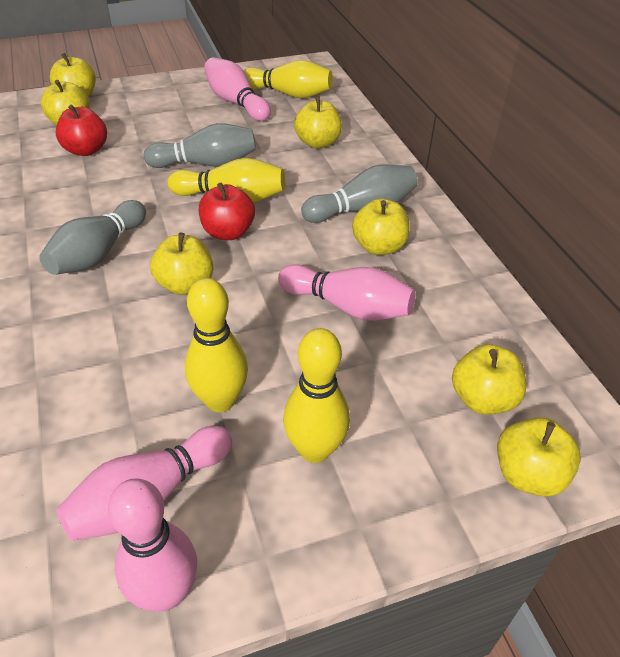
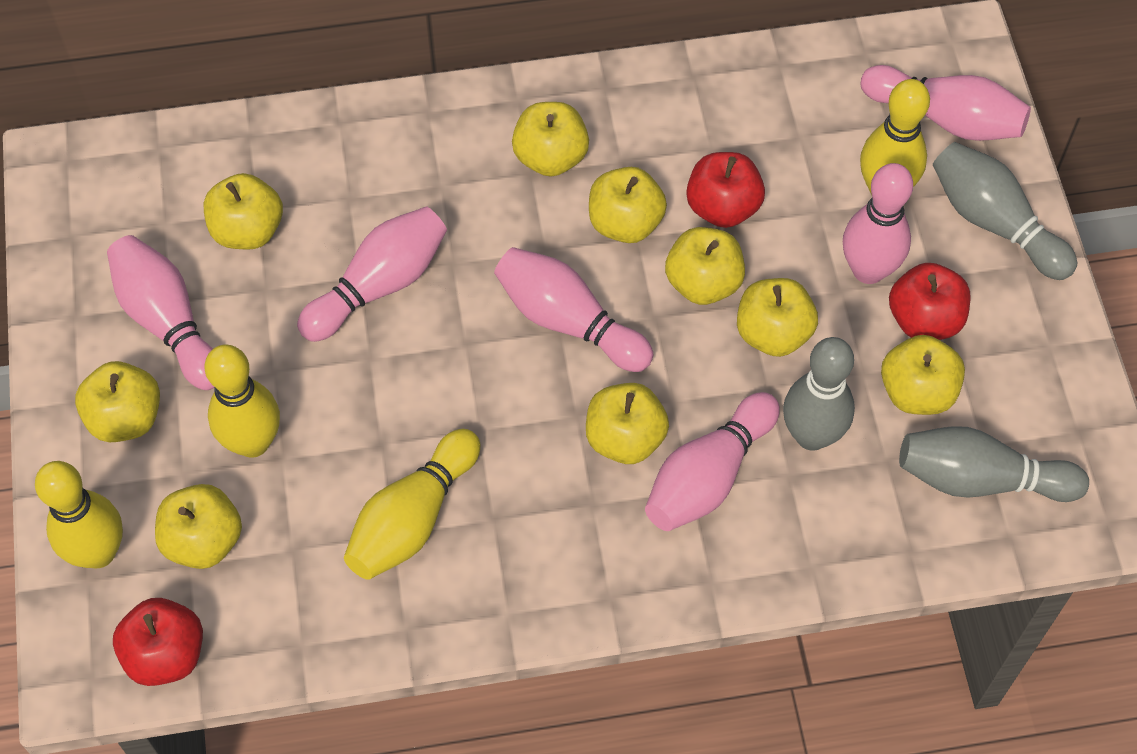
pink bowling pin: 4 -> 6
red apple: 2 -> 3
yellow apple: 7 -> 9

